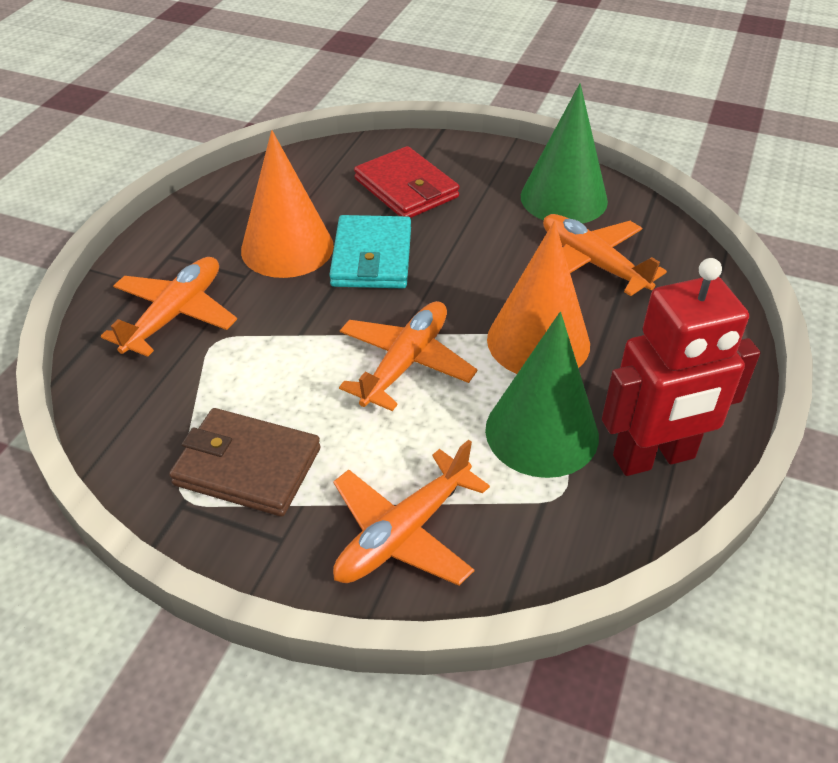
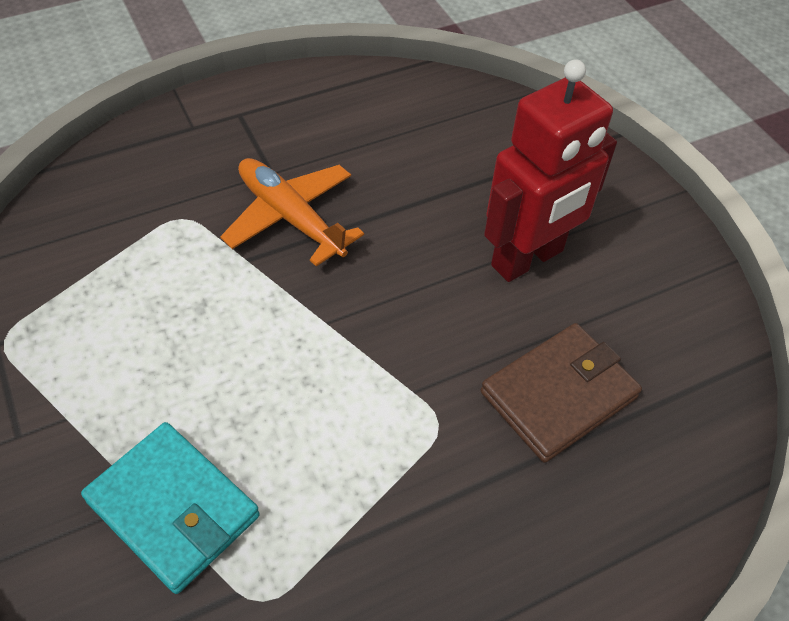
green cone: 2 -> 0
orange cone: 2 -> 0
orange plane: 4 -> 1
red wallet: 1 -> 0

